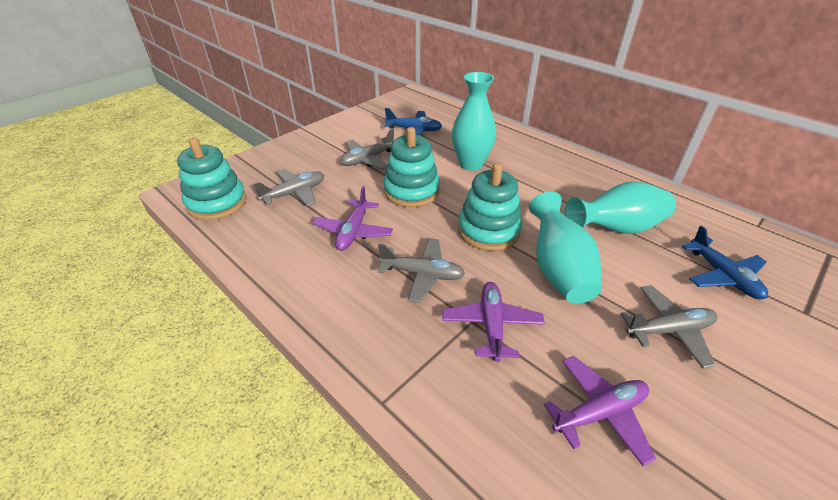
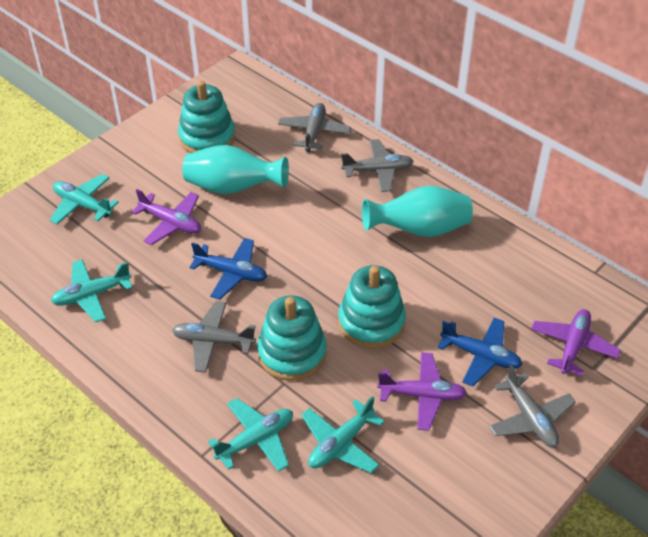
turquoise plane: 0 -> 4
turquoise vase: 3 -> 2

